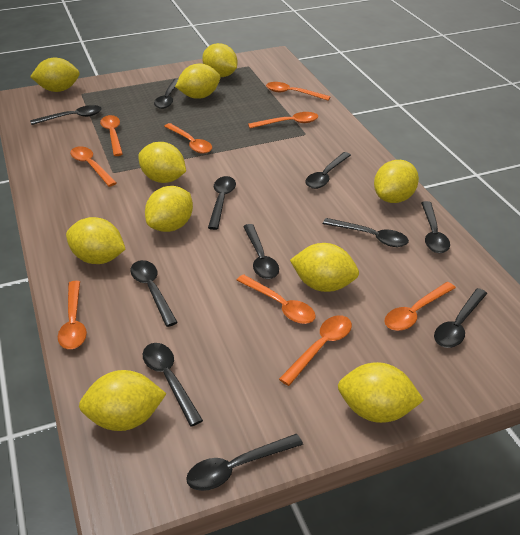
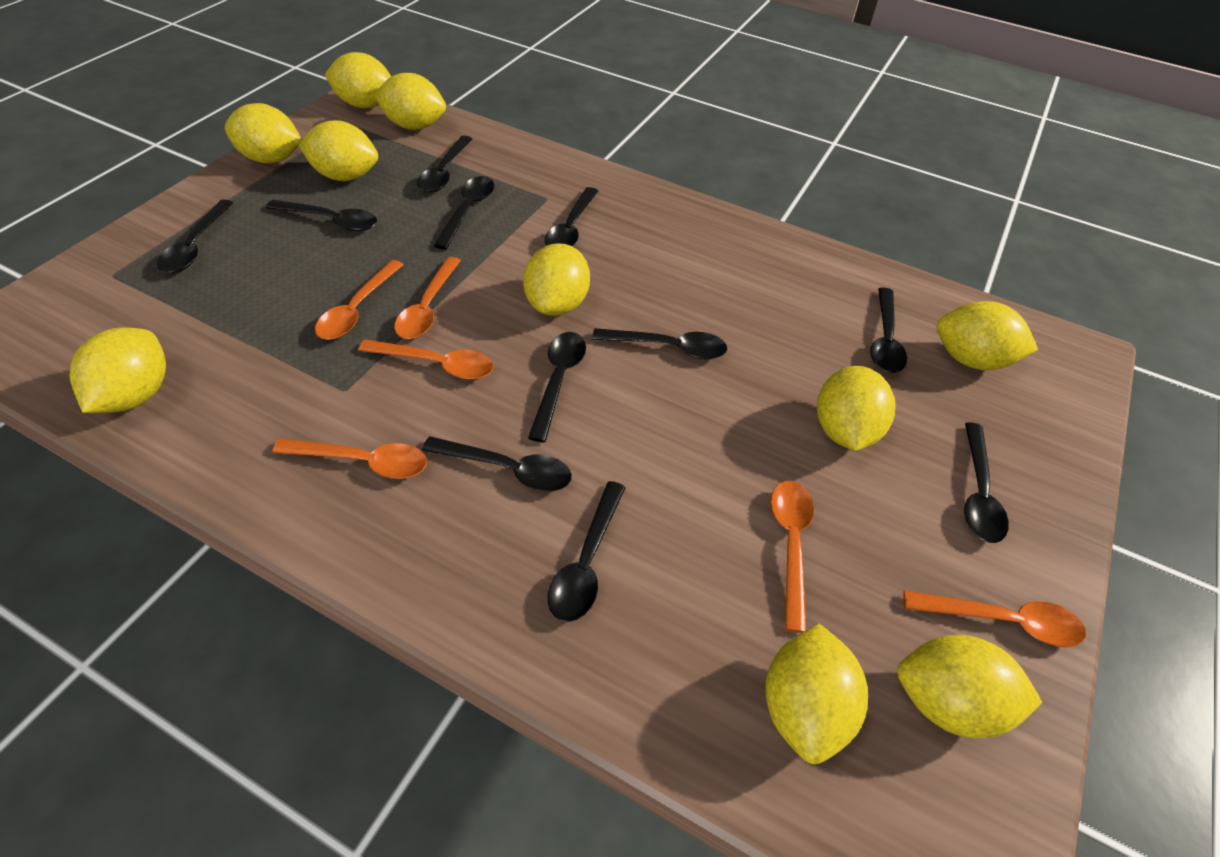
orange spoon: 9 -> 6

